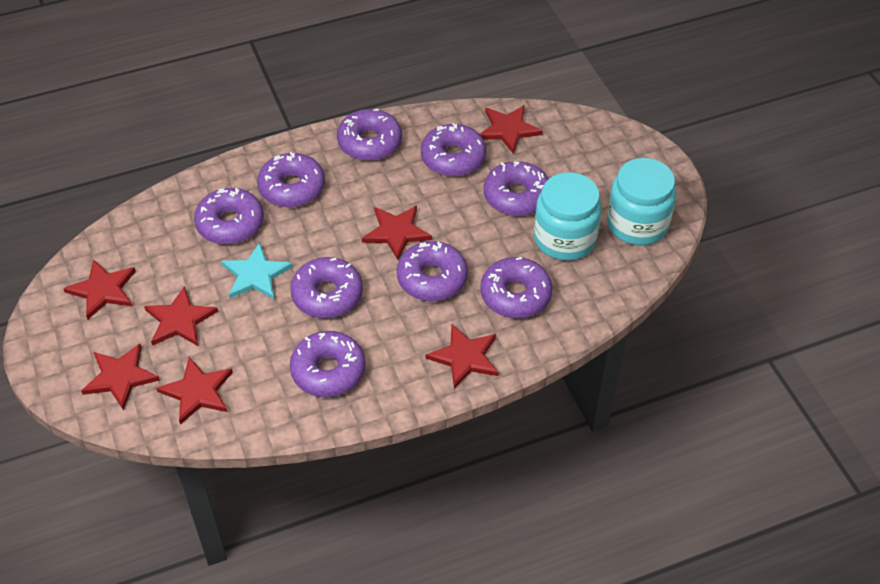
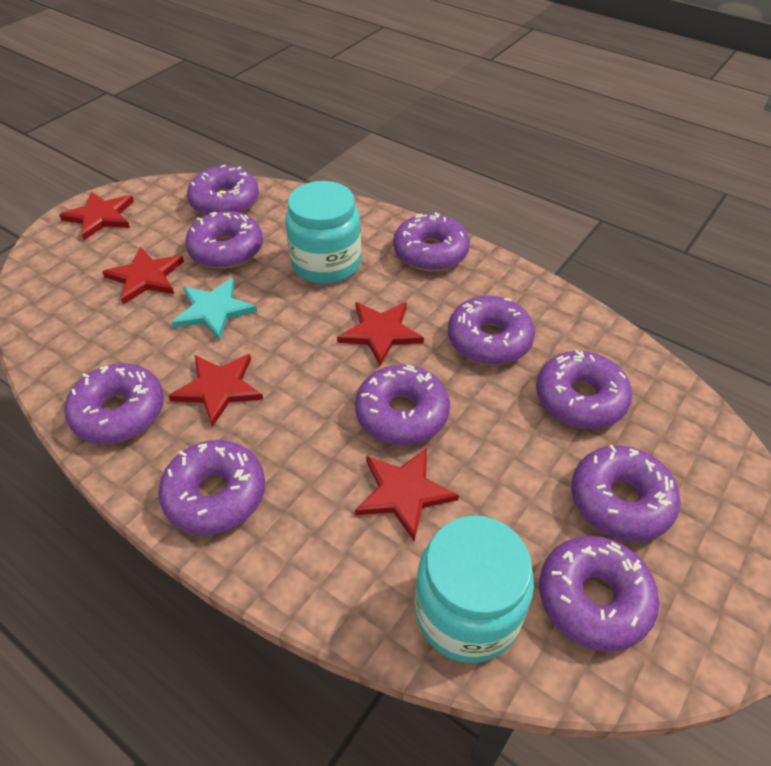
purple donut: 9 -> 10
red star: 7 -> 5

